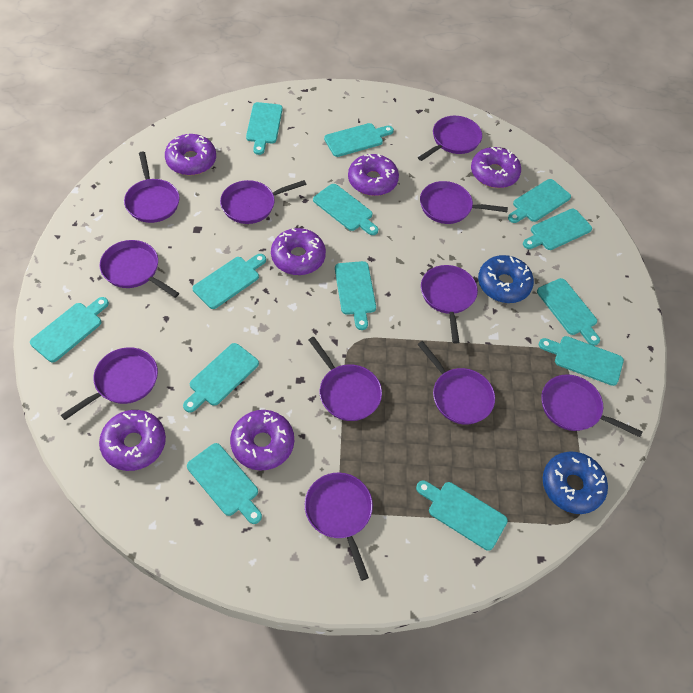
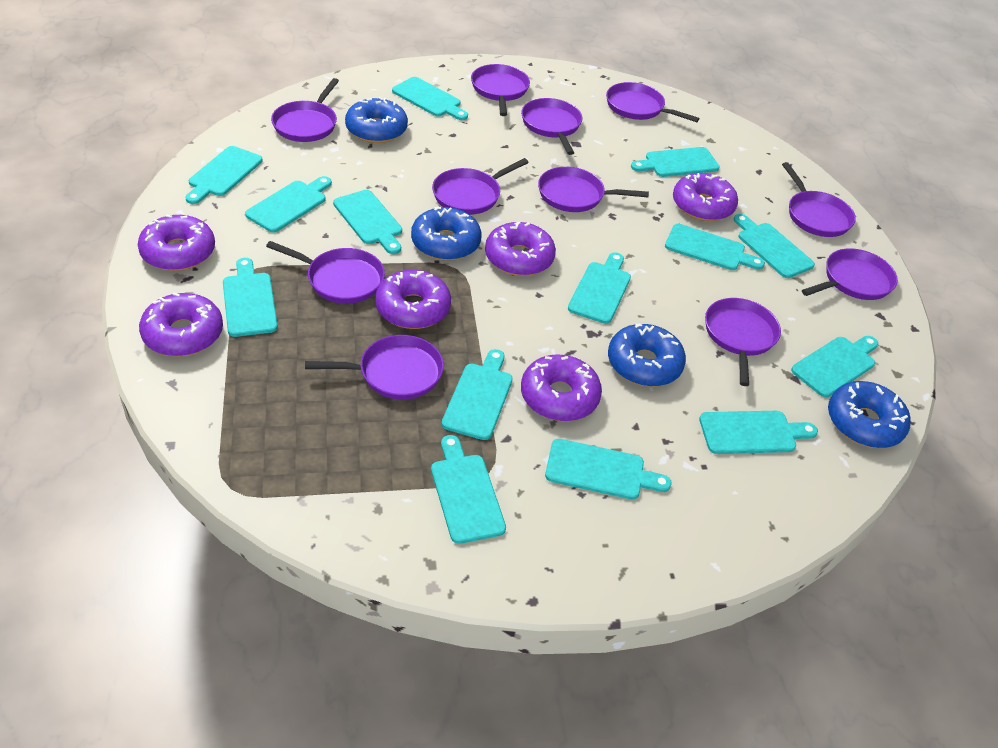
blue donut: 2 -> 4
turquoise cutting board: 13 -> 14

